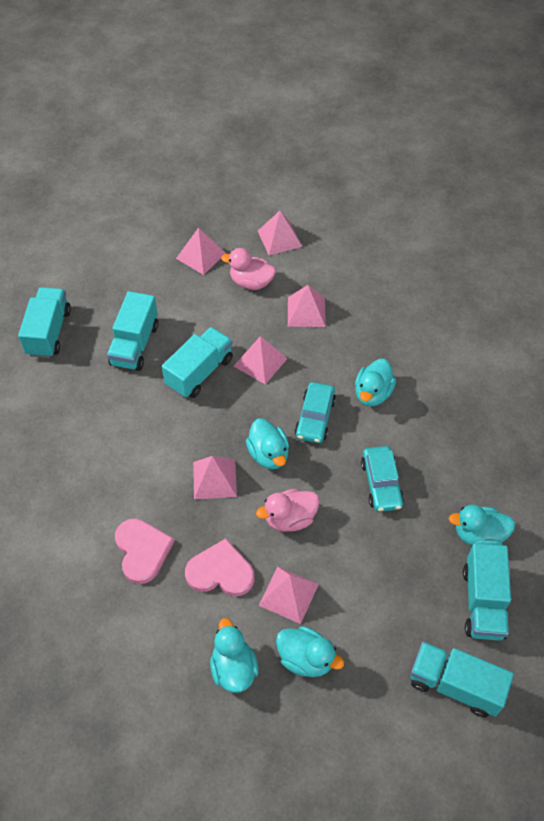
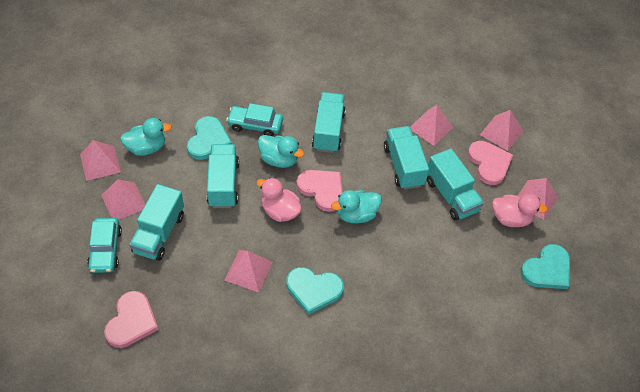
pink heart: 2 -> 3
turquoise duck: 5 -> 3
turquoise heart: 0 -> 3

